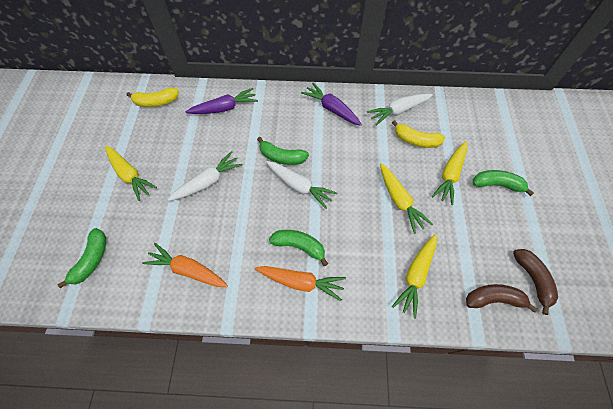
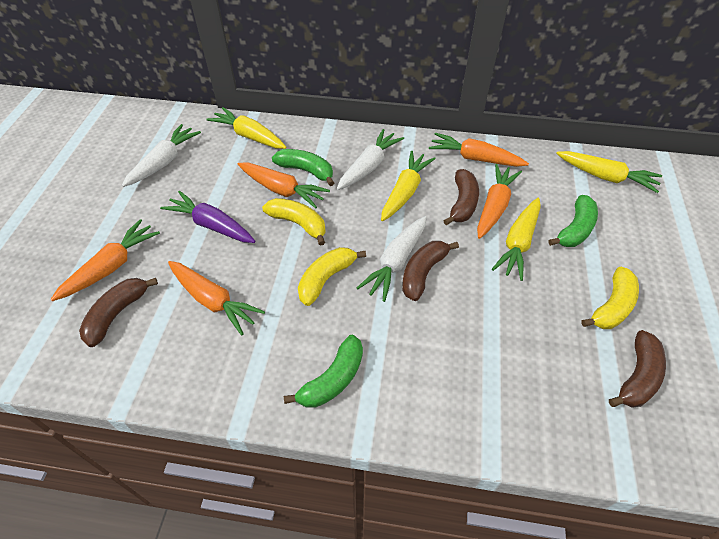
brown banana: 2 -> 4
green banana: 4 -> 3
orange carrot: 2 -> 5
purple carrot: 2 -> 1
yellow banana: 2 -> 3

